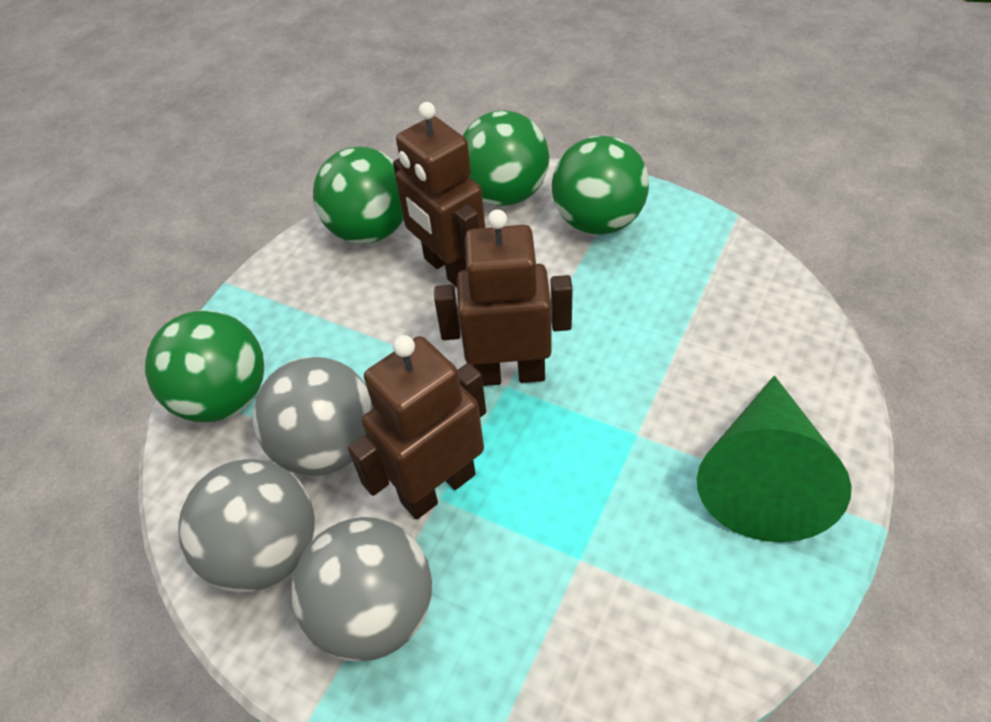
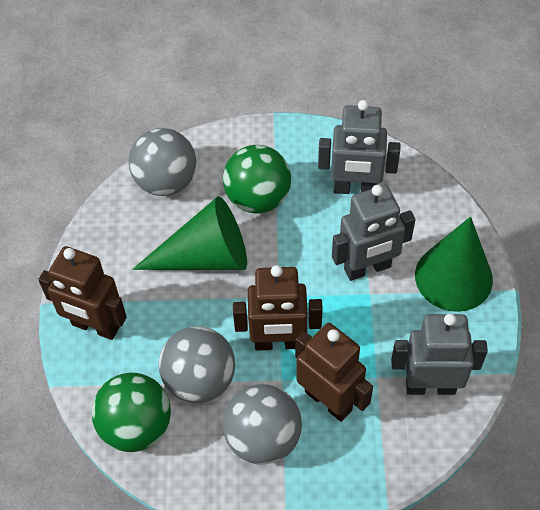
green ball: 4 -> 2
green cone: 1 -> 2
grey robot: 0 -> 3

